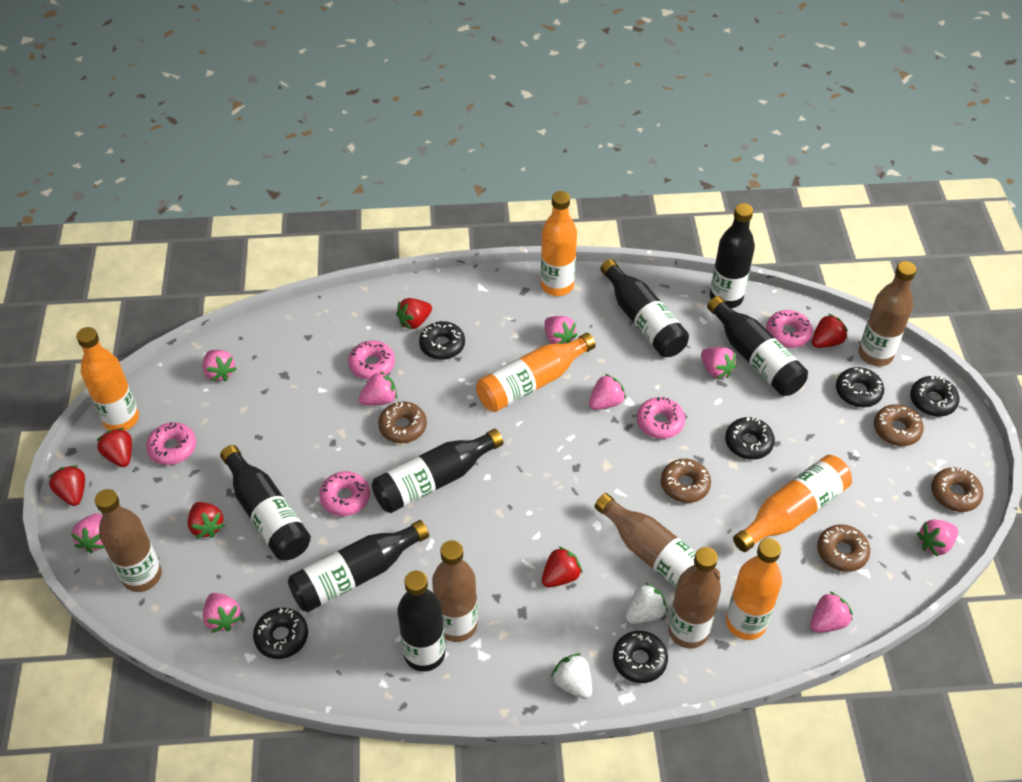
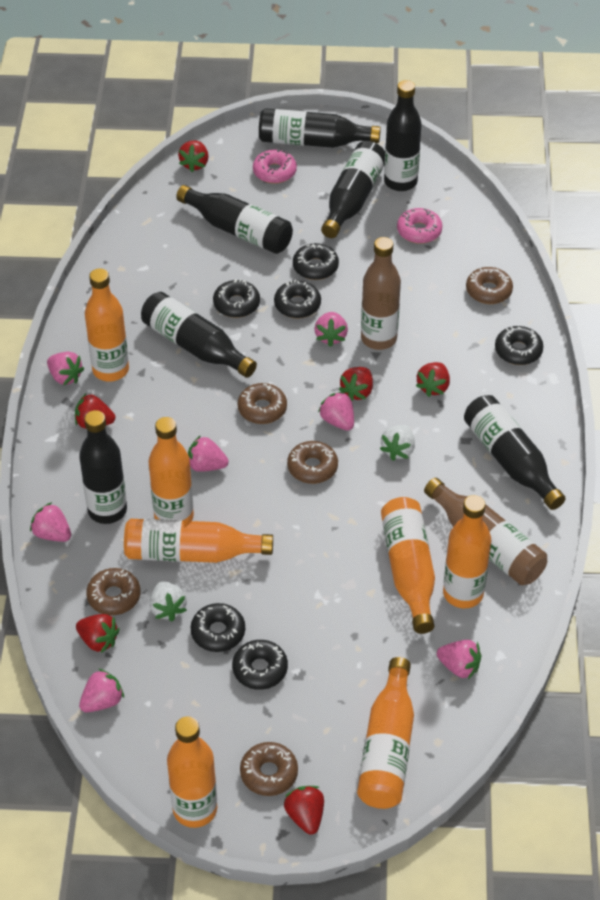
brown bottle: 5 -> 2
orange bottle: 5 -> 7
pink donut: 5 -> 2
pink strawberry: 9 -> 7

